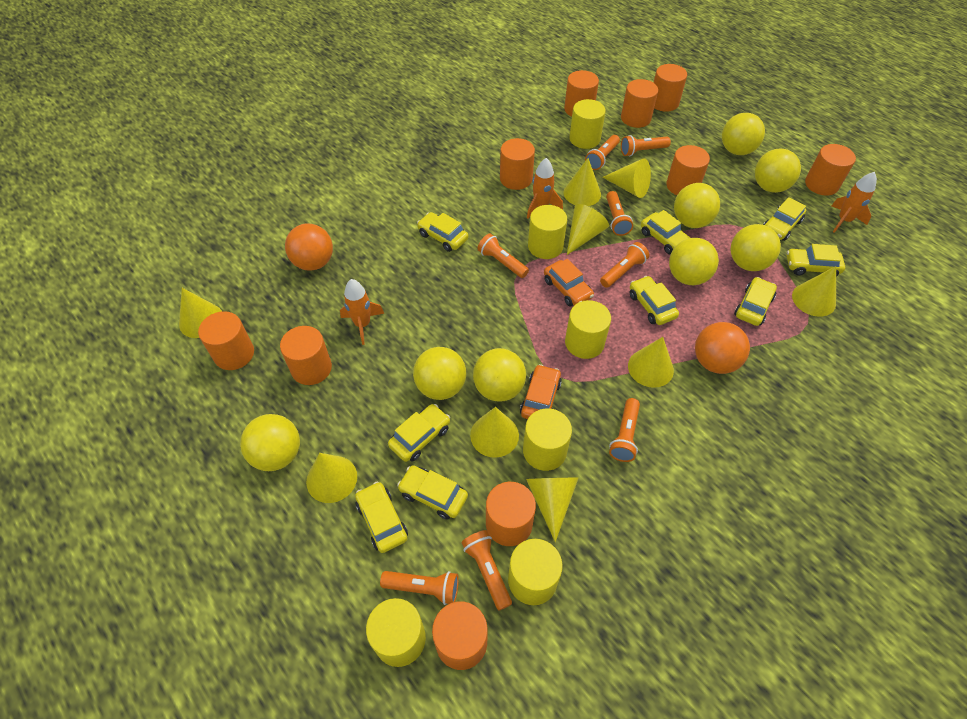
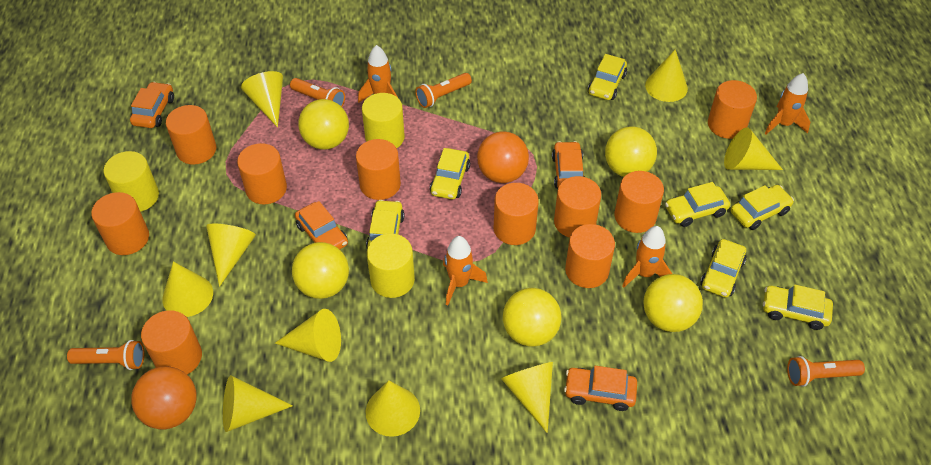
orange car: 2 -> 4
orange flashlight: 8 -> 4
orange rocket: 3 -> 4
yellow ball: 8 -> 5
yellow car: 9 -> 7
yellow cylinder: 6 -> 3

